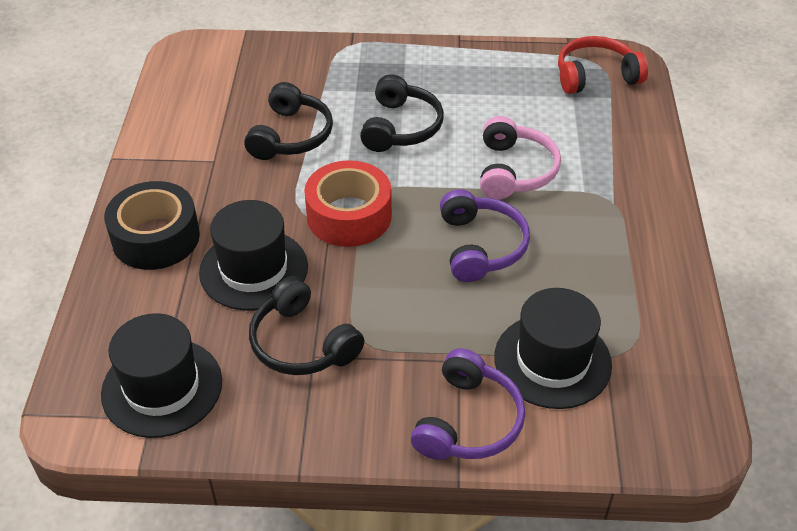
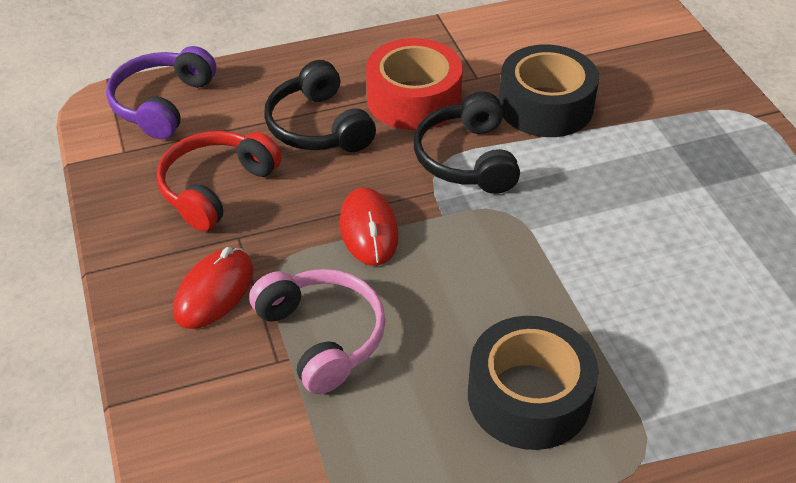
black hat: 3 -> 0
black headphones: 3 -> 2
black tape: 1 -> 2
purple headphones: 2 -> 1
red mouse: 0 -> 2

